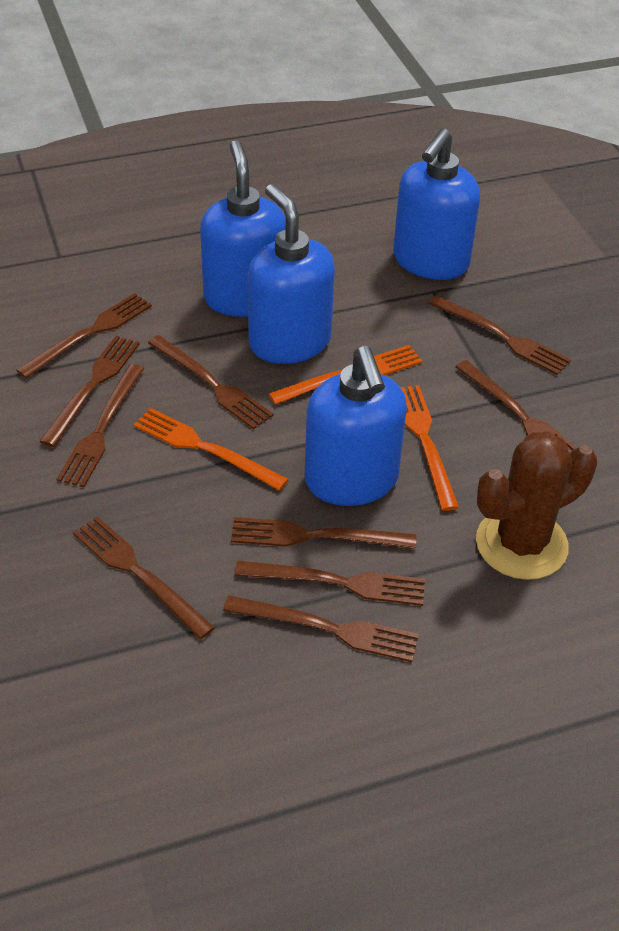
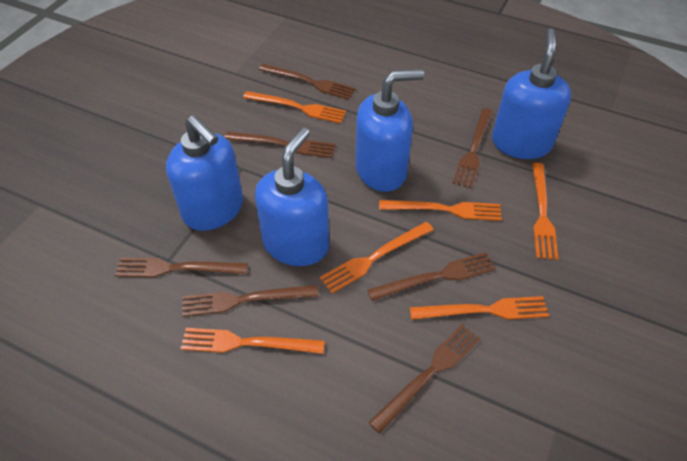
brown cactus: 1 -> 0
brown fork: 10 -> 7
orange fork: 3 -> 6

